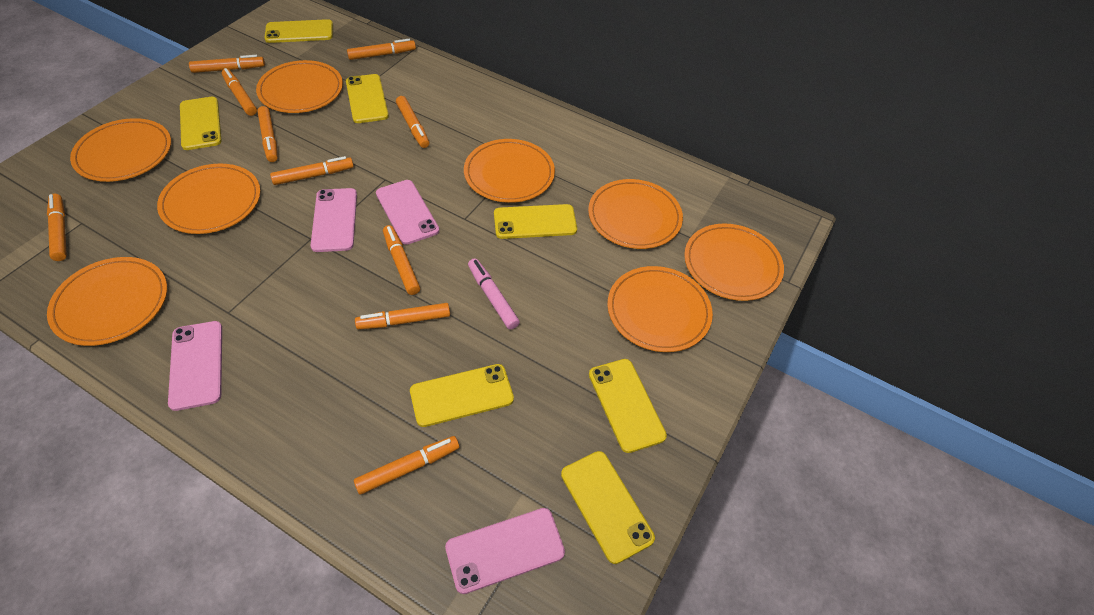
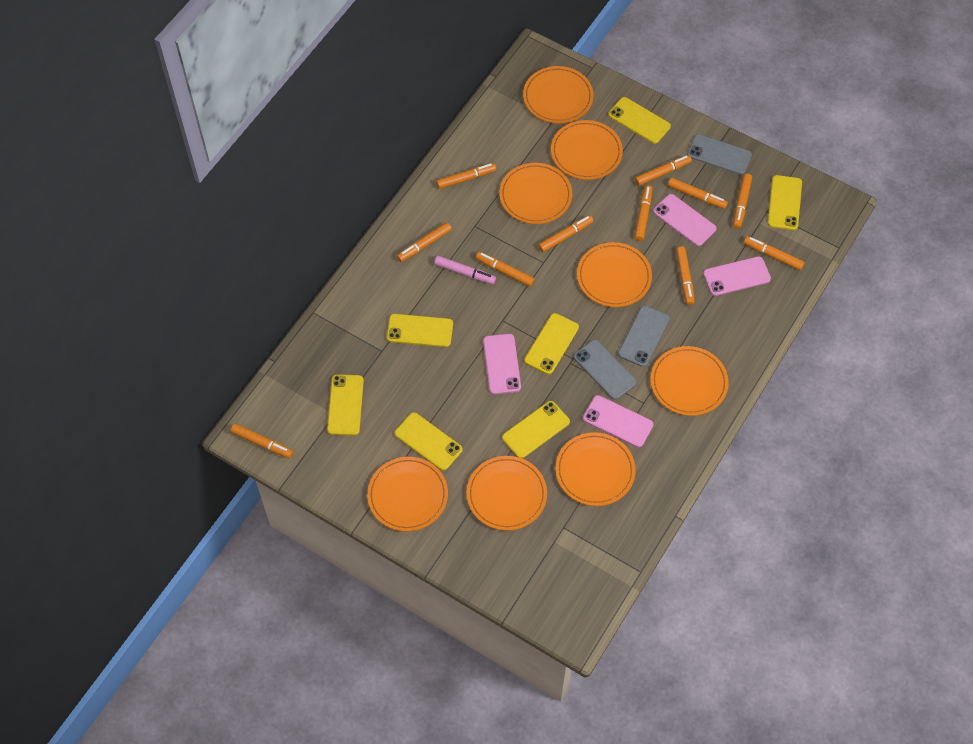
grey phone: 0 -> 3
orange marker: 10 -> 11

